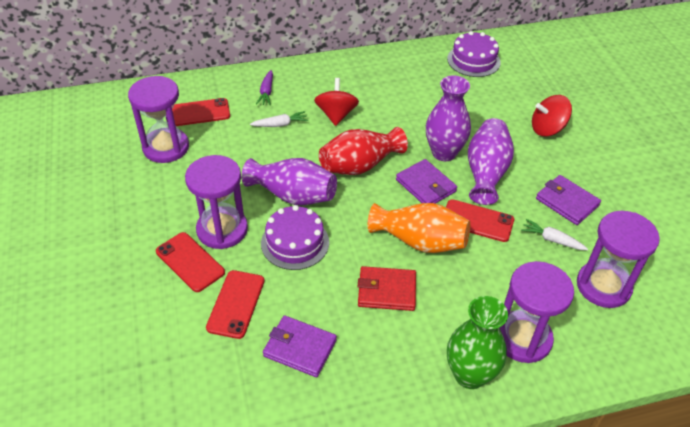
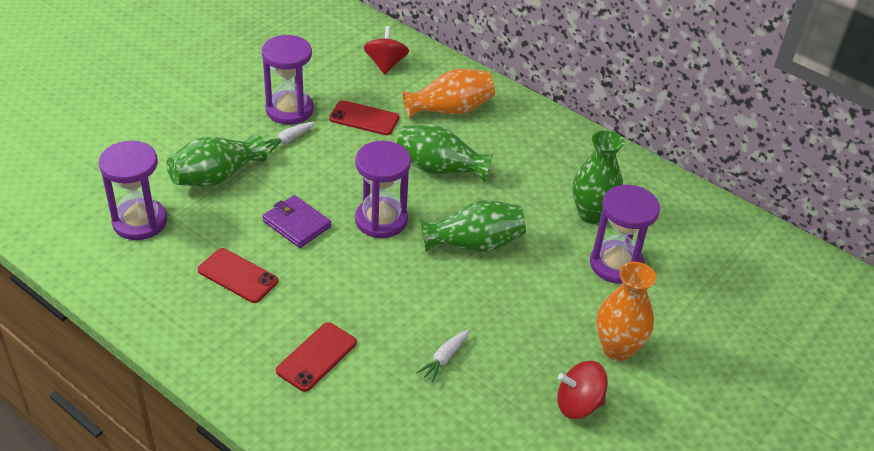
green vase: 1 -> 4
orange vase: 1 -> 2
purple cake: 2 -> 0
purple carrot: 1 -> 0
purple vase: 3 -> 0
purple wallet: 3 -> 1
red phone: 4 -> 3
red vase: 1 -> 0
red wallet: 1 -> 0

